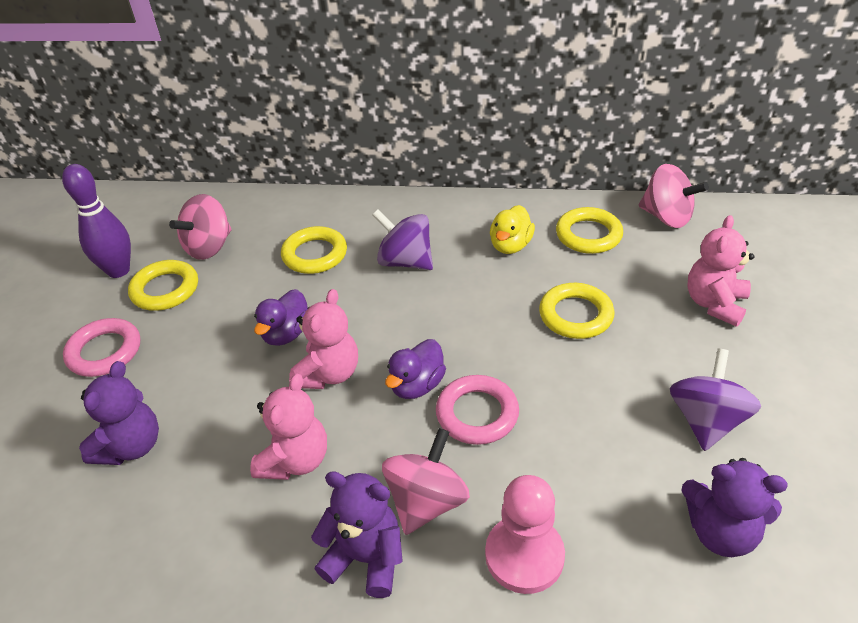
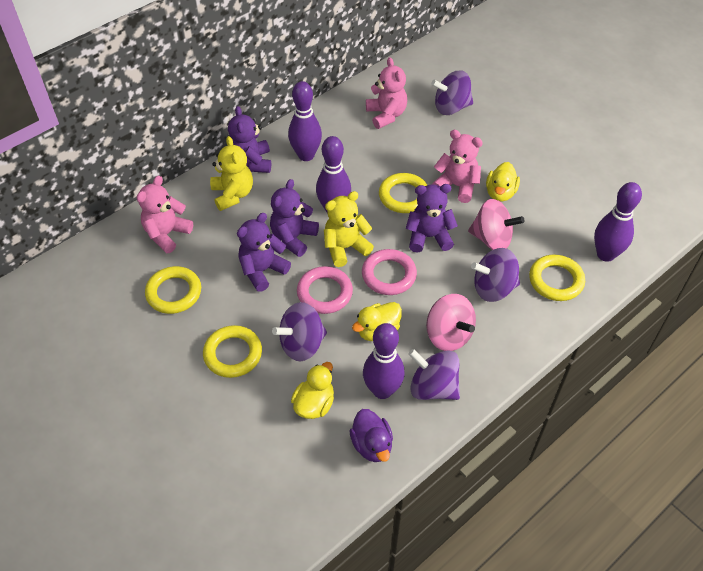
pink pawn: 1 -> 0
pink spinning top: 3 -> 2
purple bowling pin: 1 -> 4
purple duck: 2 -> 1
purple spinning top: 2 -> 4
purple teddy bear: 3 -> 4
yellow duck: 1 -> 3
yellow teddy bear: 0 -> 2

